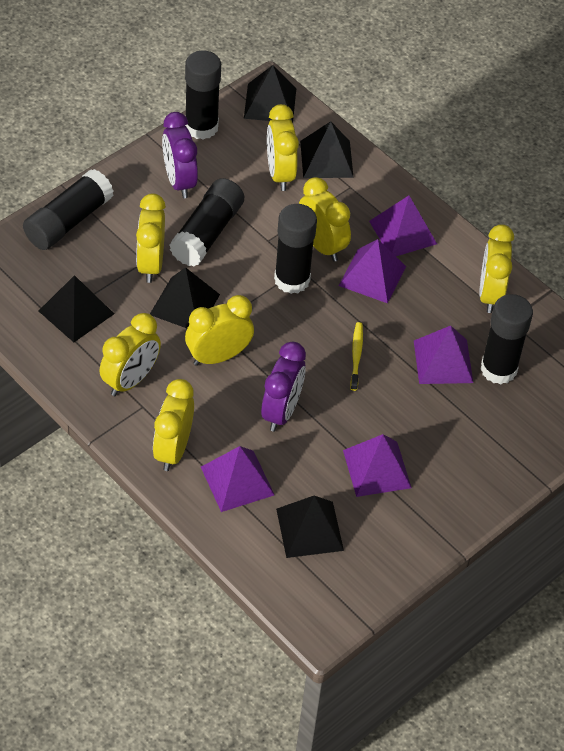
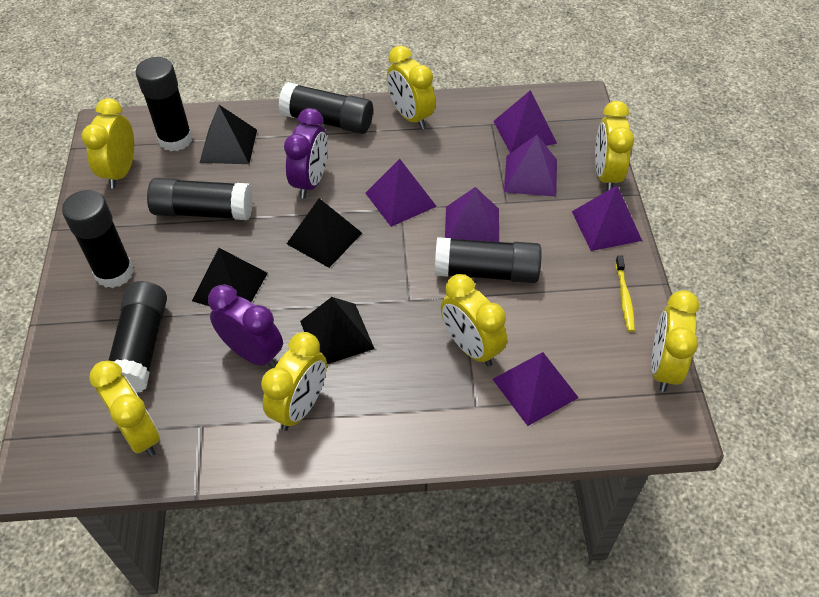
black glue stick: 5 -> 6
black pyramid: 5 -> 4
purple pyramid: 5 -> 6

